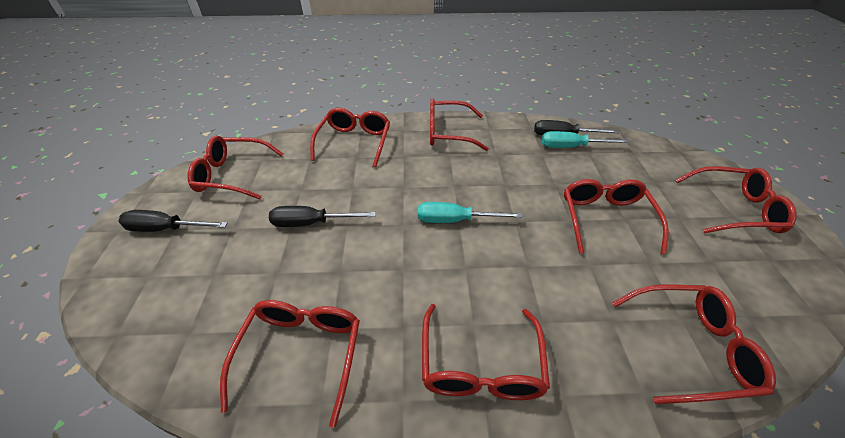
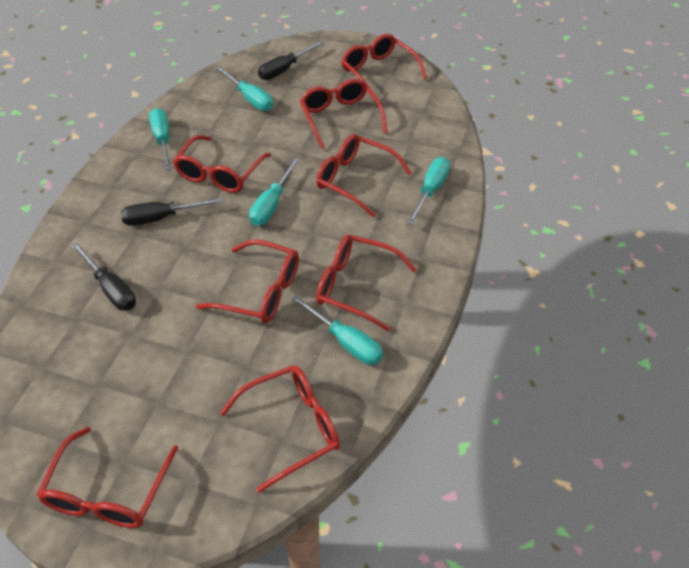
turquoise screwdriver: 2 -> 5

